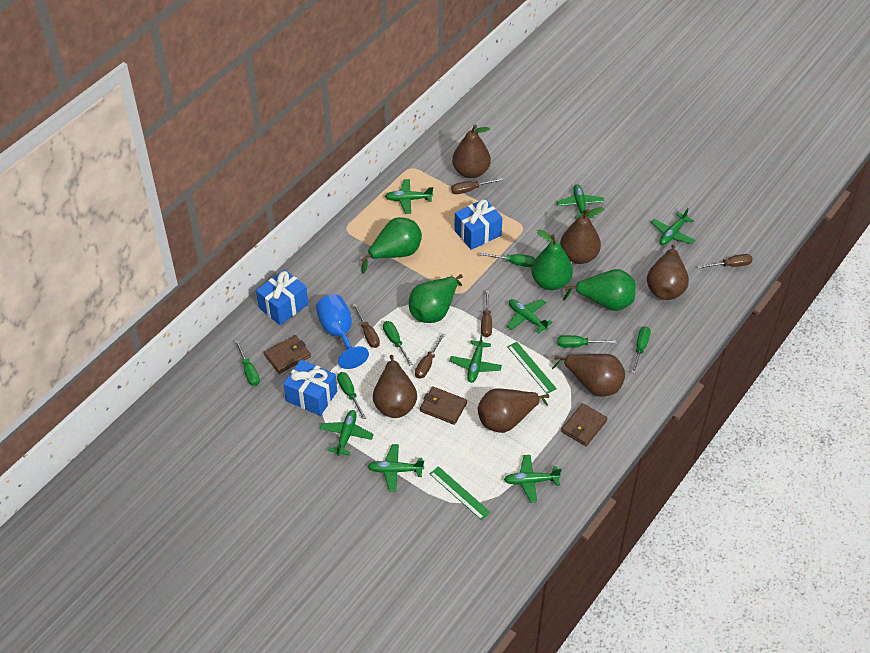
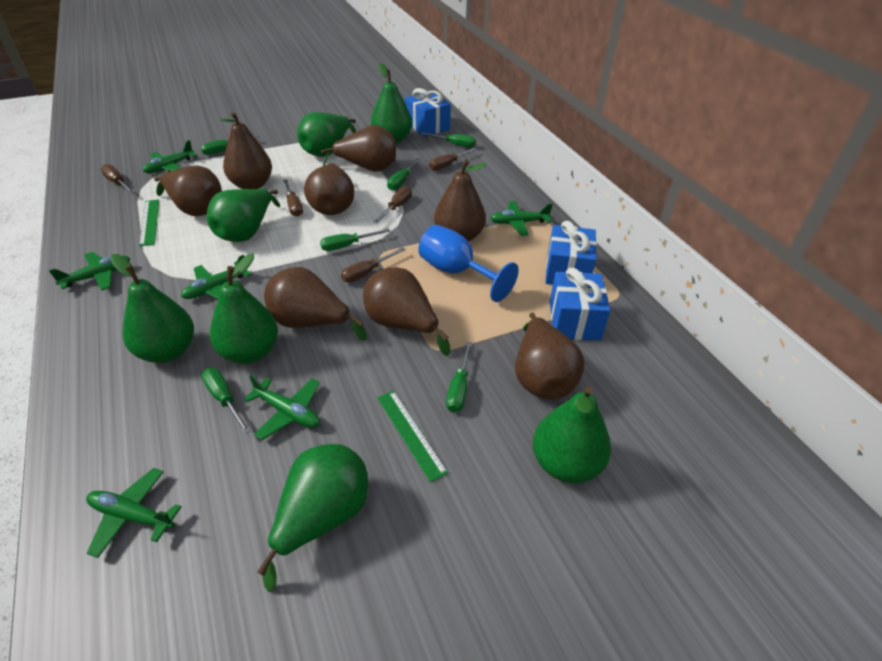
brown pear: 6 -> 8
brown wallet: 3 -> 0
green pear: 4 -> 7
green plane: 8 -> 6

